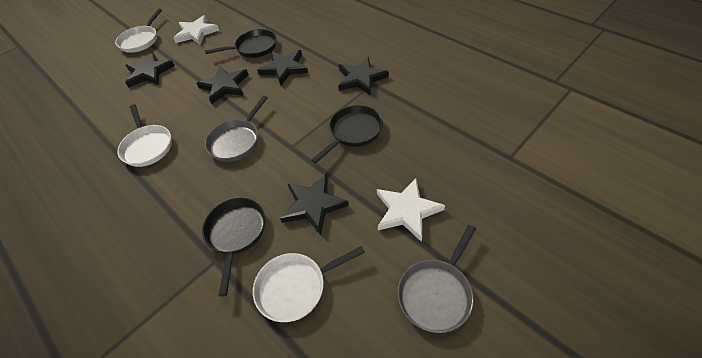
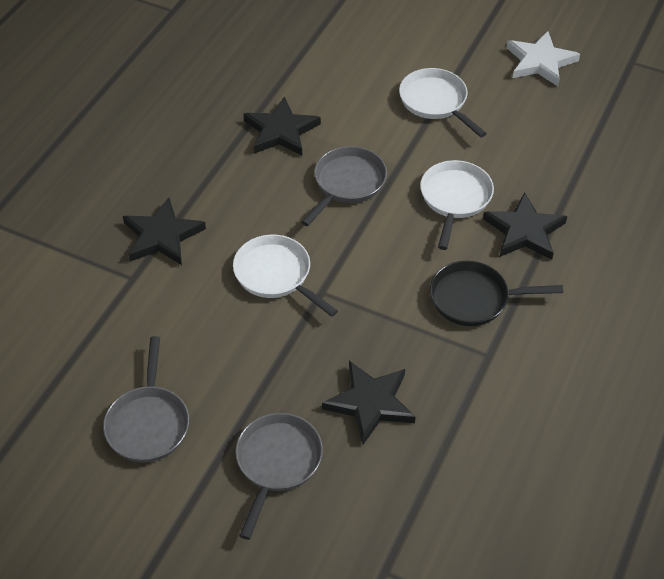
black pan: 3 -> 1
black star: 5 -> 4
grey pan: 2 -> 3
white star: 2 -> 1

